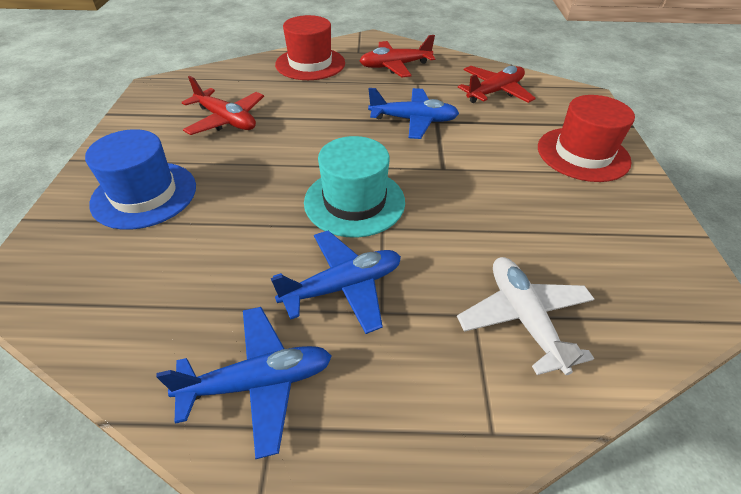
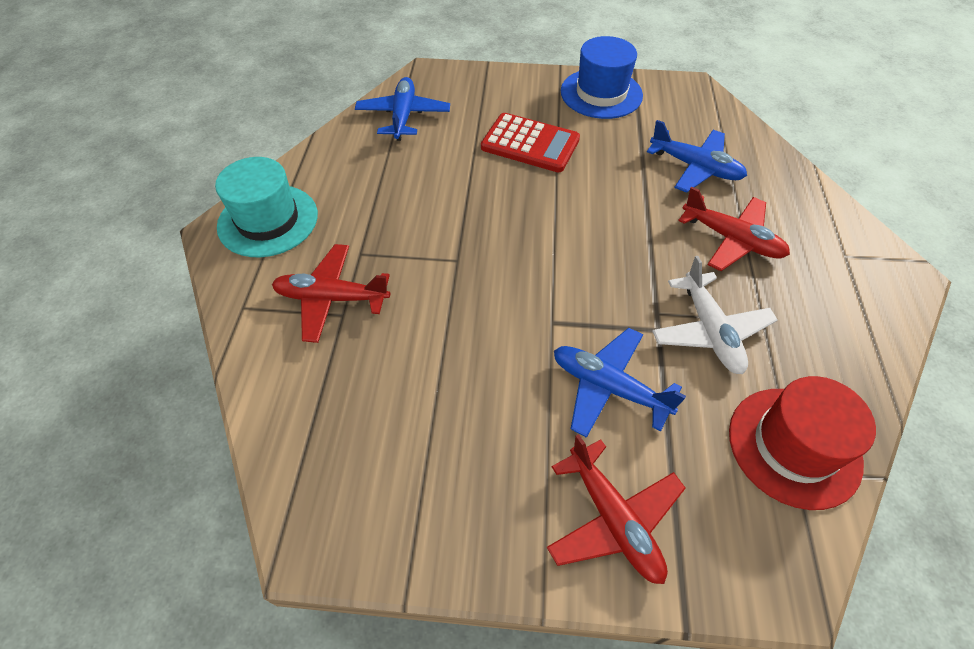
red calculator: 0 -> 1
red hat: 2 -> 1

